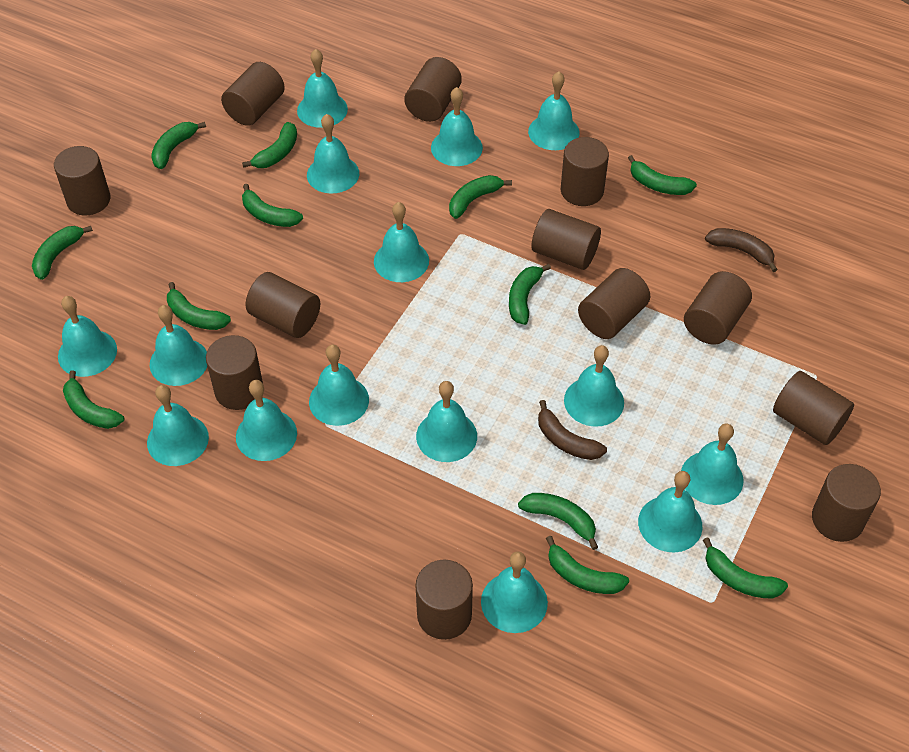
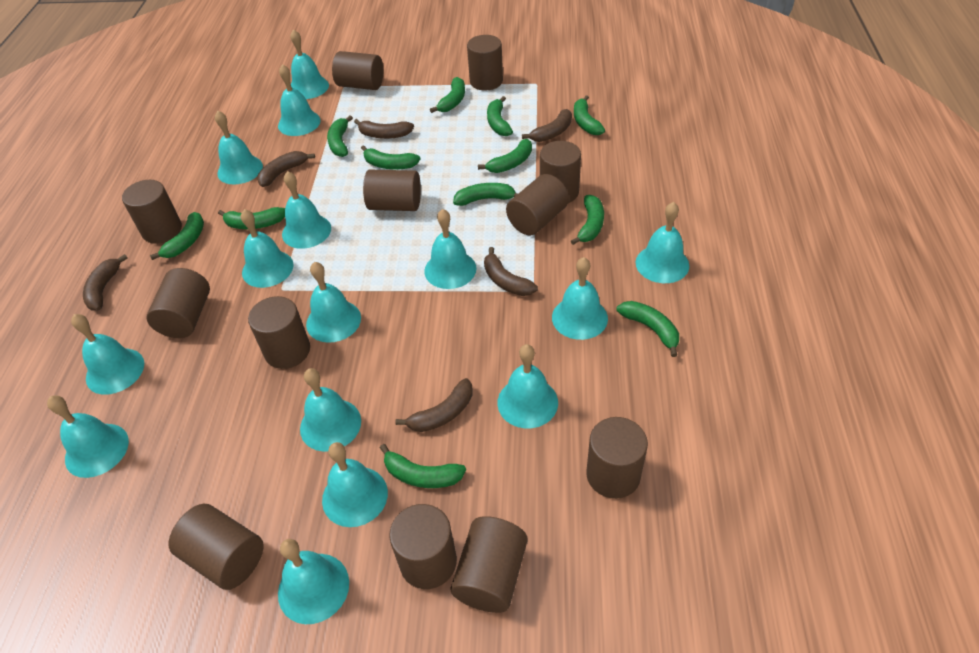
brown banana: 2 -> 6

